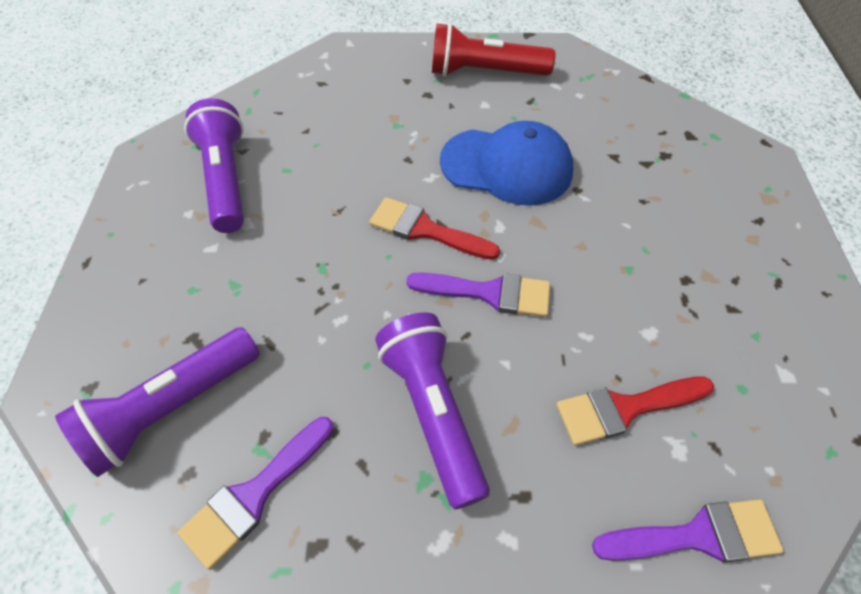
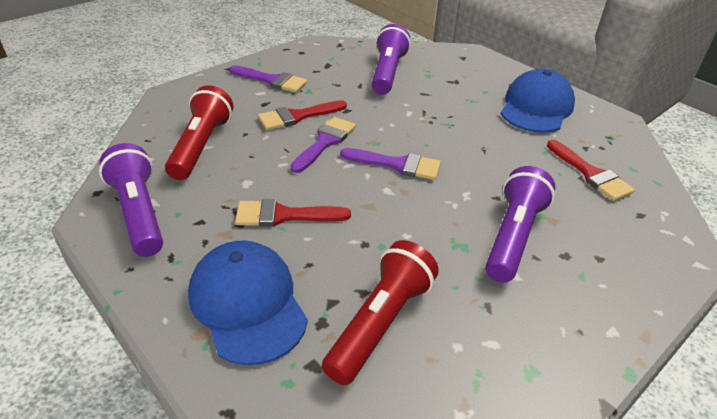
blue cap: 1 -> 2
red brush: 2 -> 3
red flashlight: 1 -> 2

